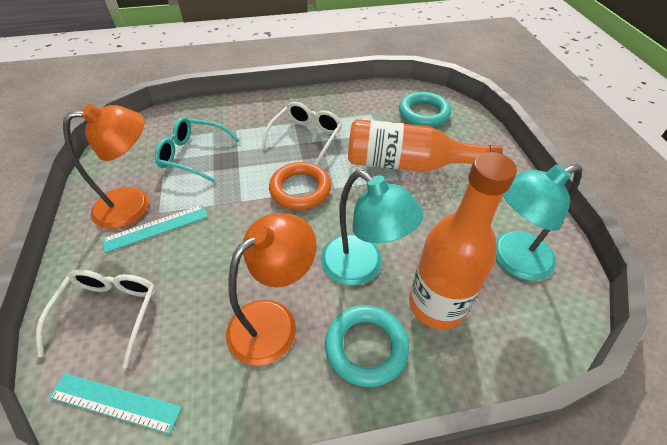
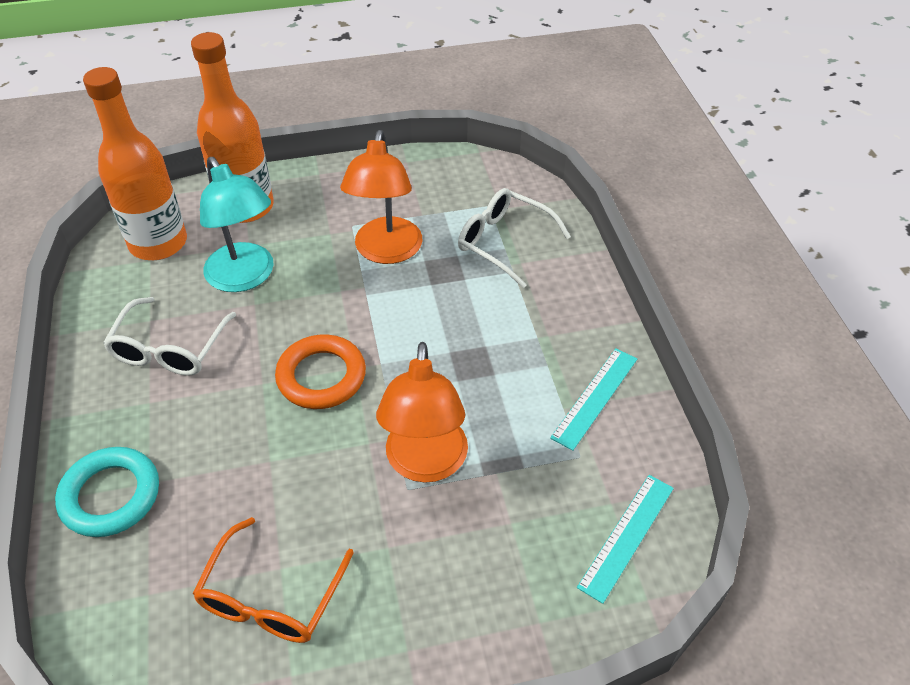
orange glasses: 0 -> 1
turquoise glasses: 1 -> 0
turquoise lamp: 2 -> 1
turquoise ring: 2 -> 1

